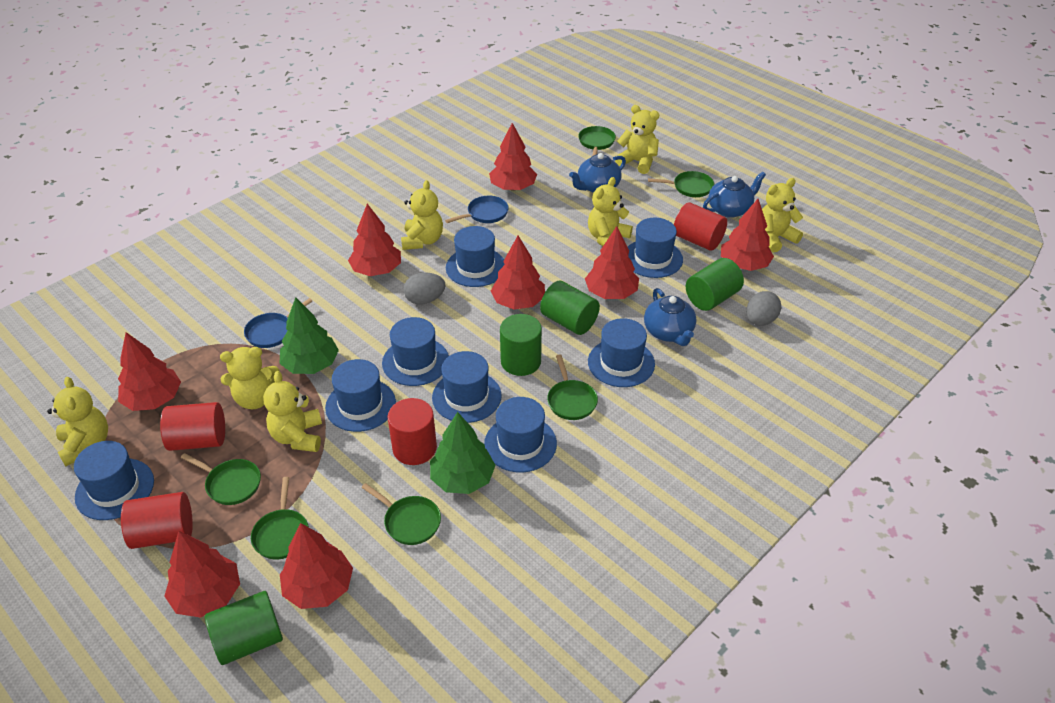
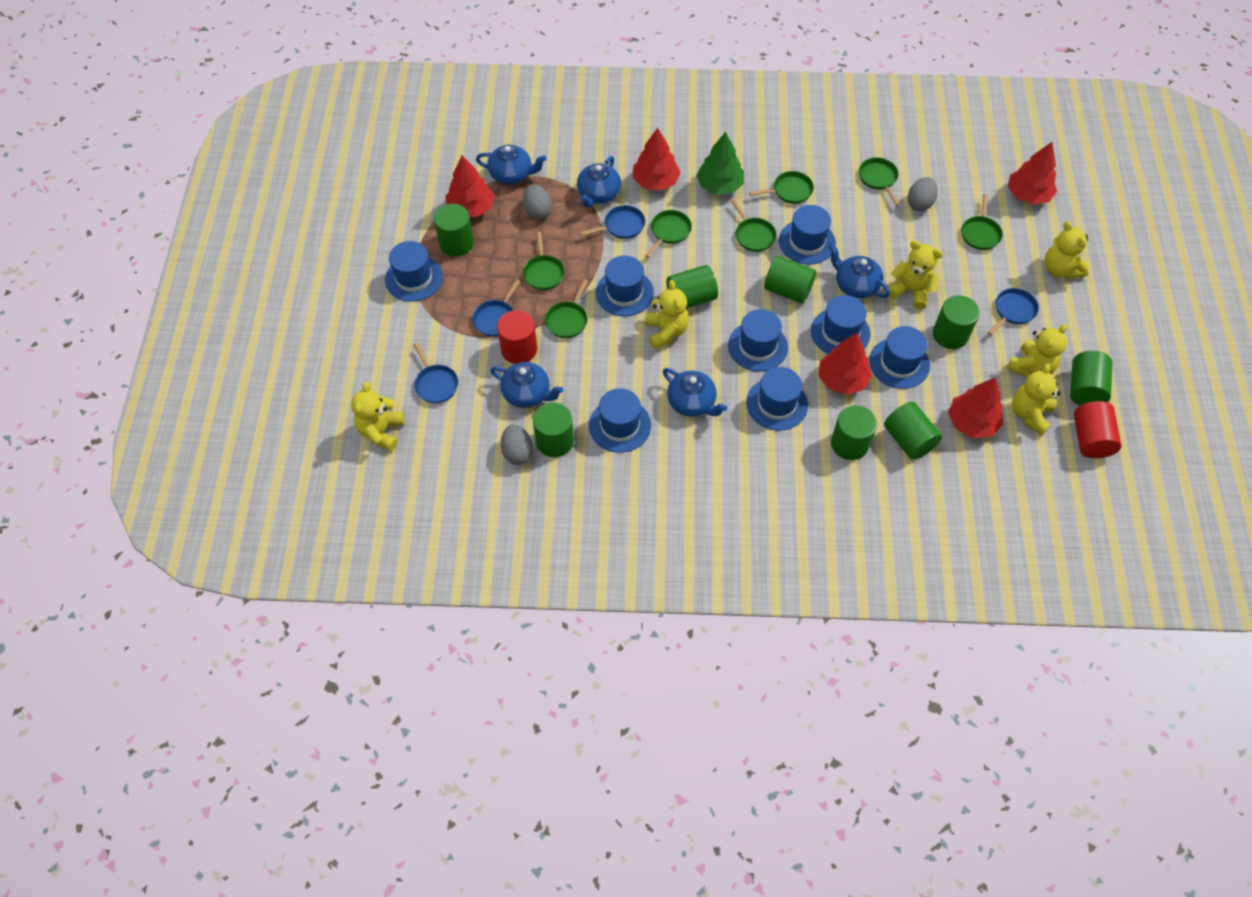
blue pan: 2 -> 4
blue teapot: 3 -> 5
green cylinder: 4 -> 8
green pan: 6 -> 7
green tree: 2 -> 1
grey egg: 2 -> 3
red cylinder: 4 -> 2
red tree: 8 -> 5
yellow teddy bear: 7 -> 6

